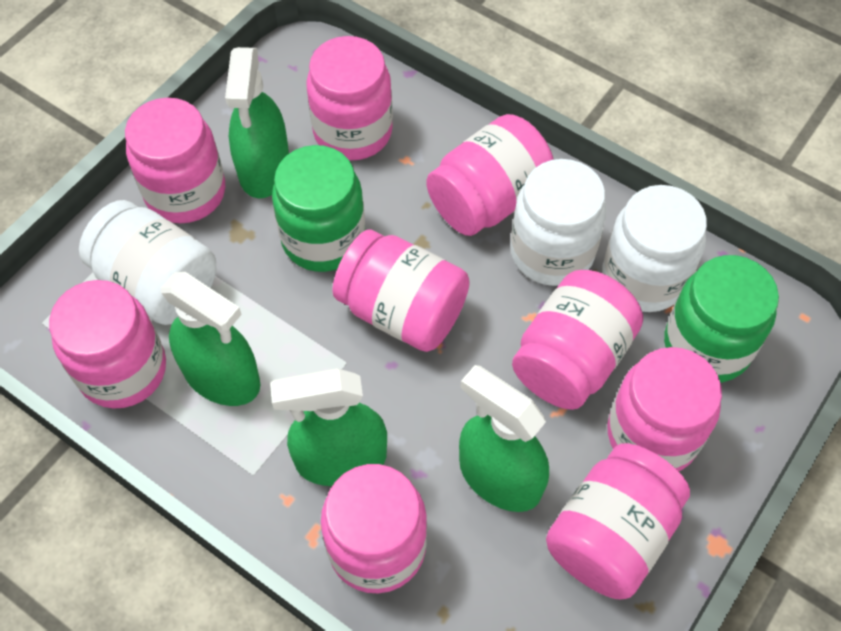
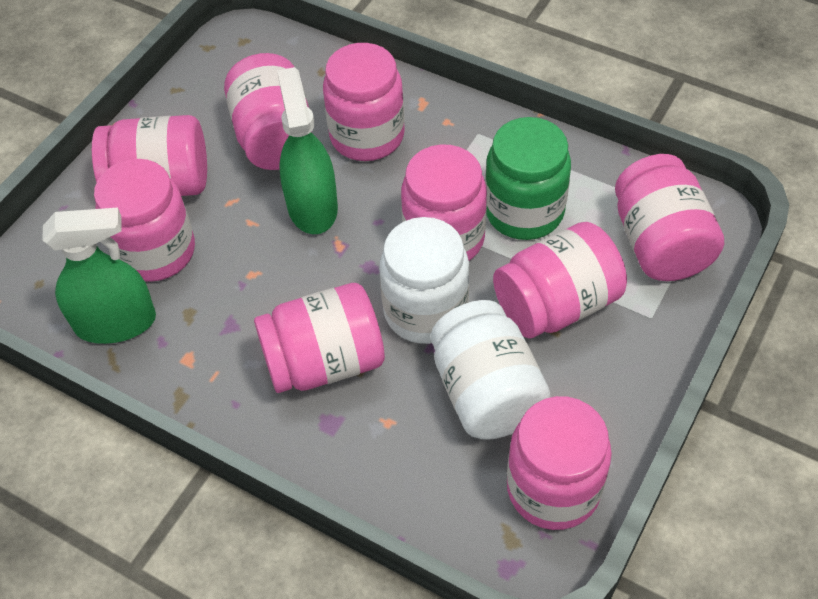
green jar: 2 -> 1
green spray bottle: 4 -> 2
white jar: 3 -> 2

